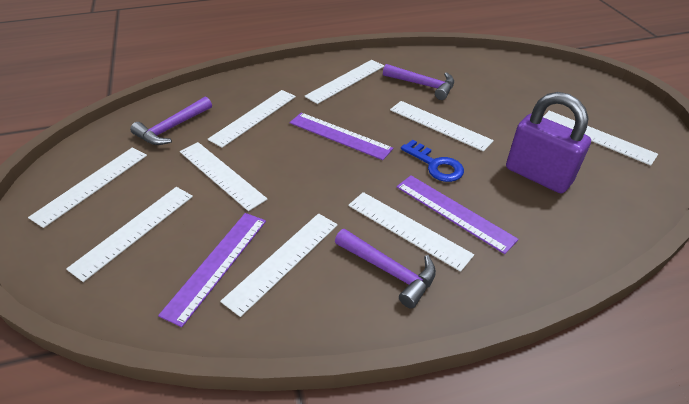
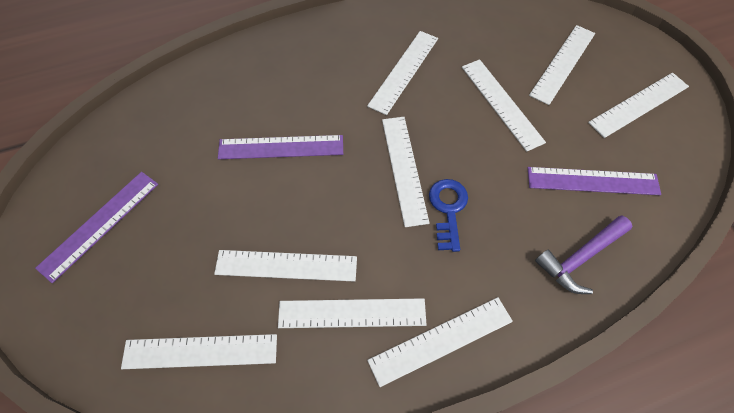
purple hammer: 3 -> 1
purple padlock: 1 -> 0

